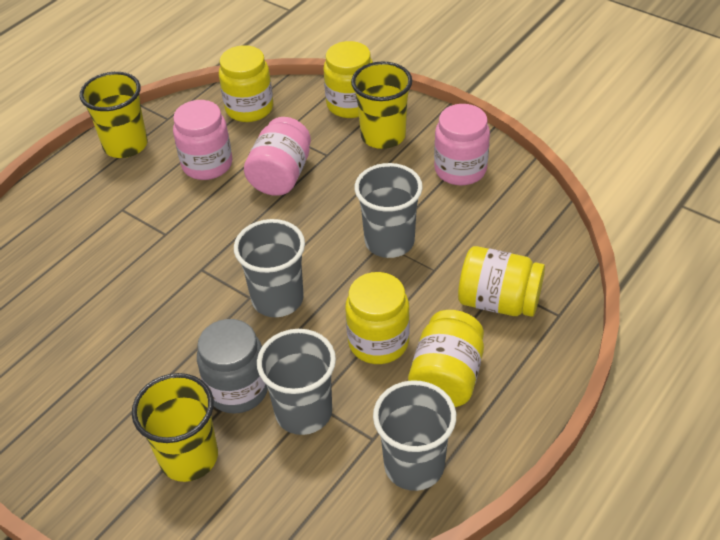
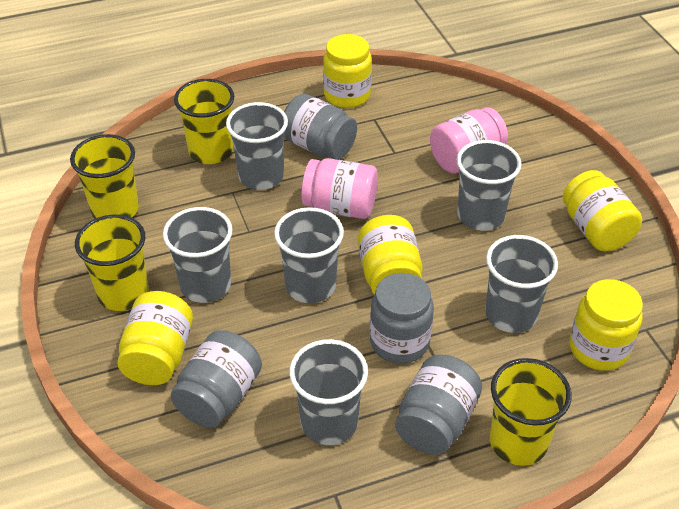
grey cup: 4 -> 6
grey jar: 1 -> 4
pink jar: 3 -> 2
yellow cup: 3 -> 4

